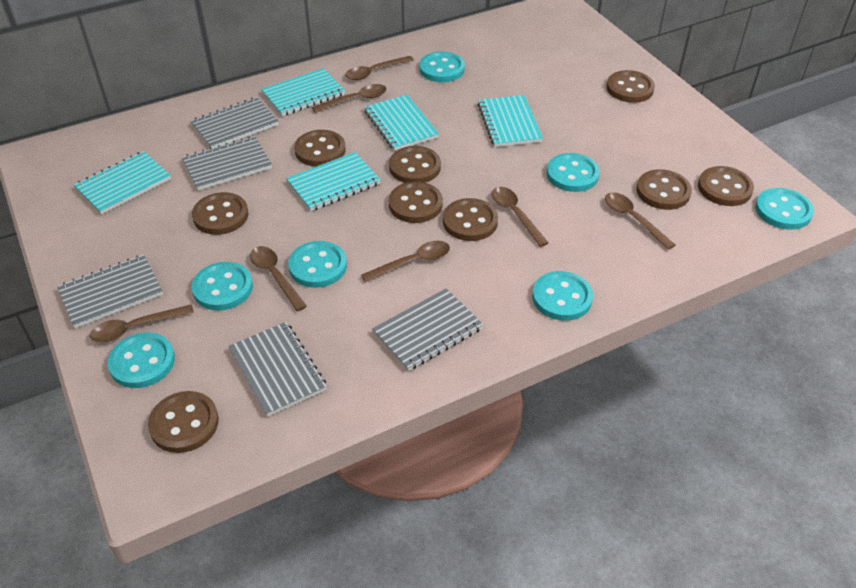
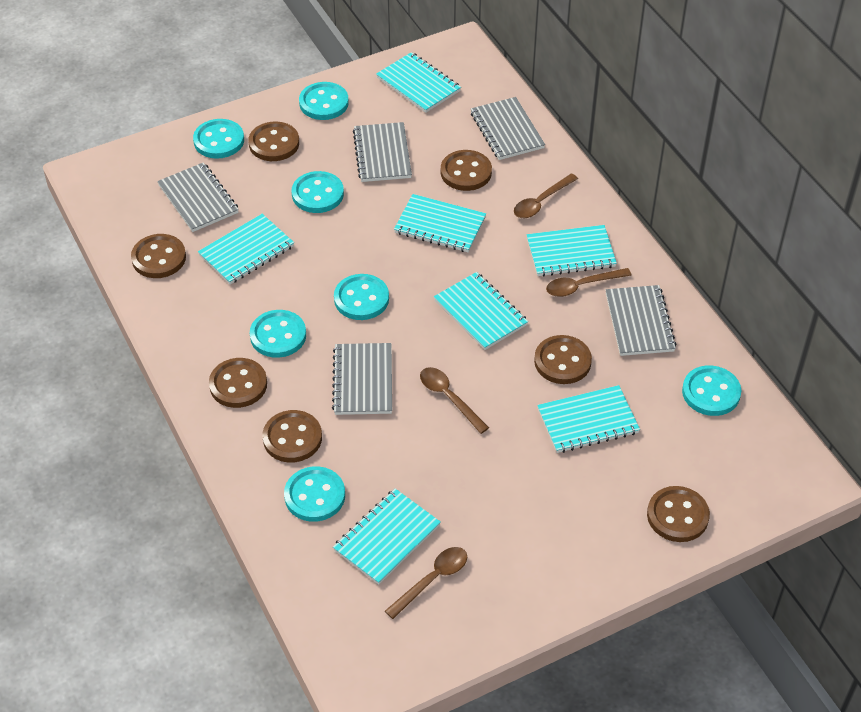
brown button: 9 -> 7
brown spoon: 7 -> 4
turquoise notebook: 5 -> 7

